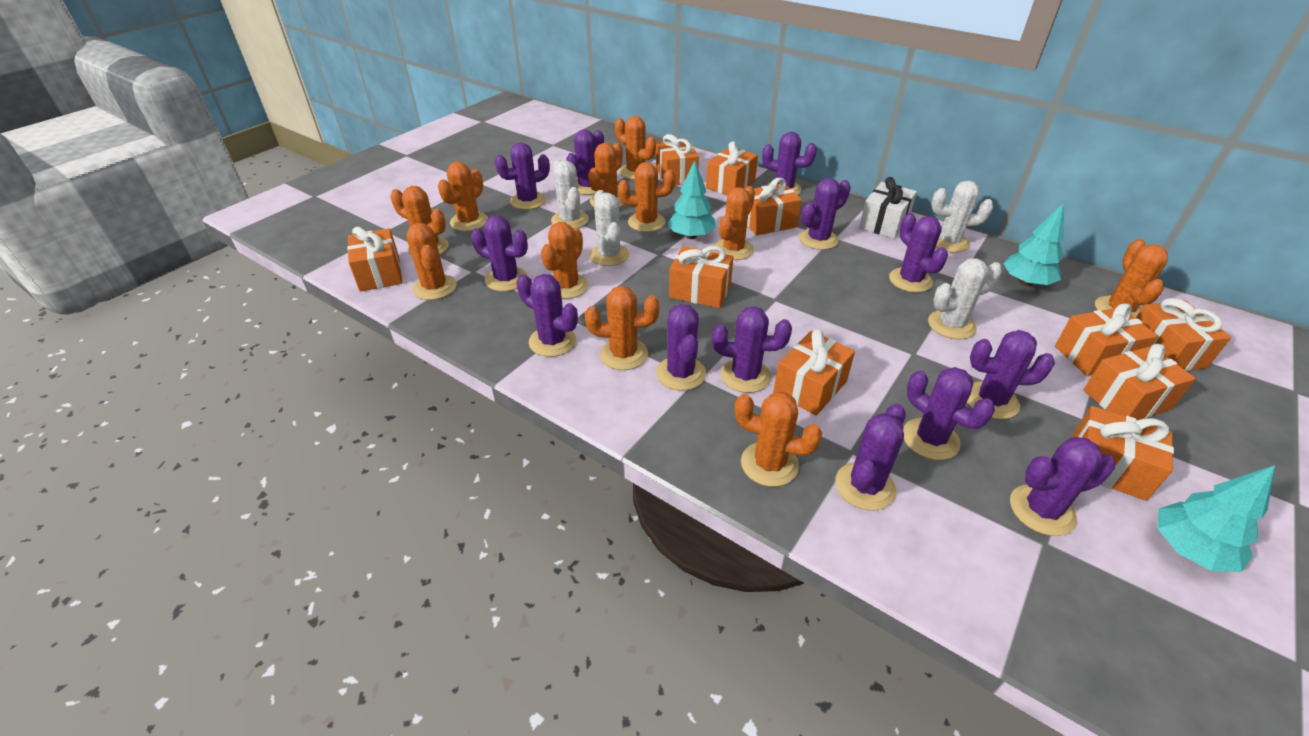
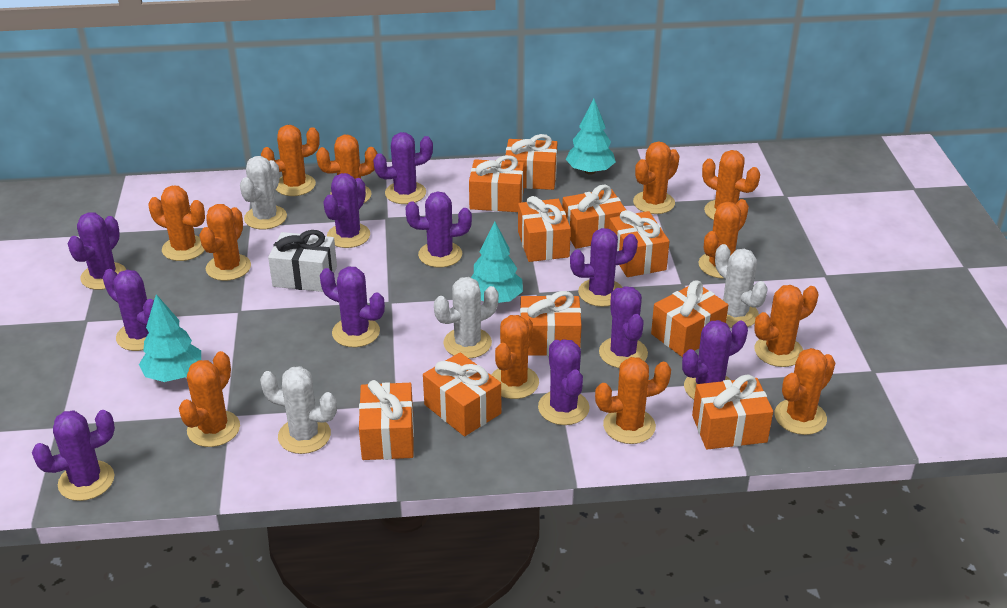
orange cactus: 11 -> 12
purple cactus: 13 -> 11

